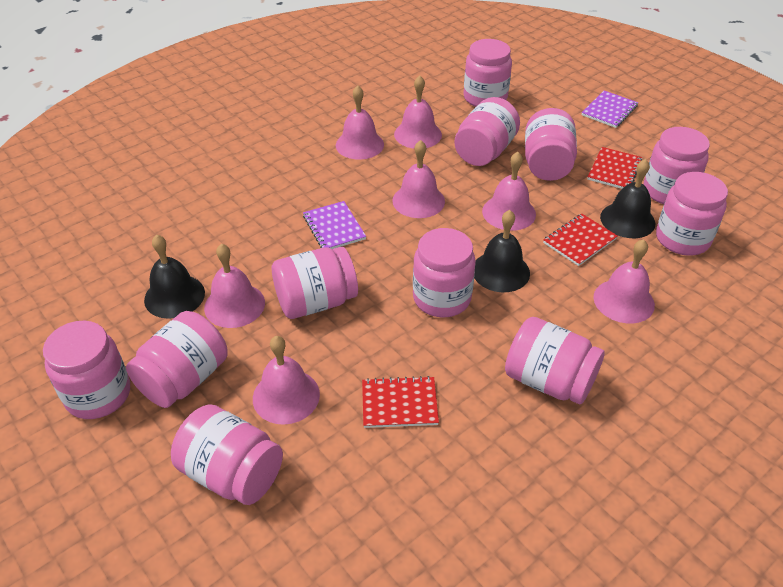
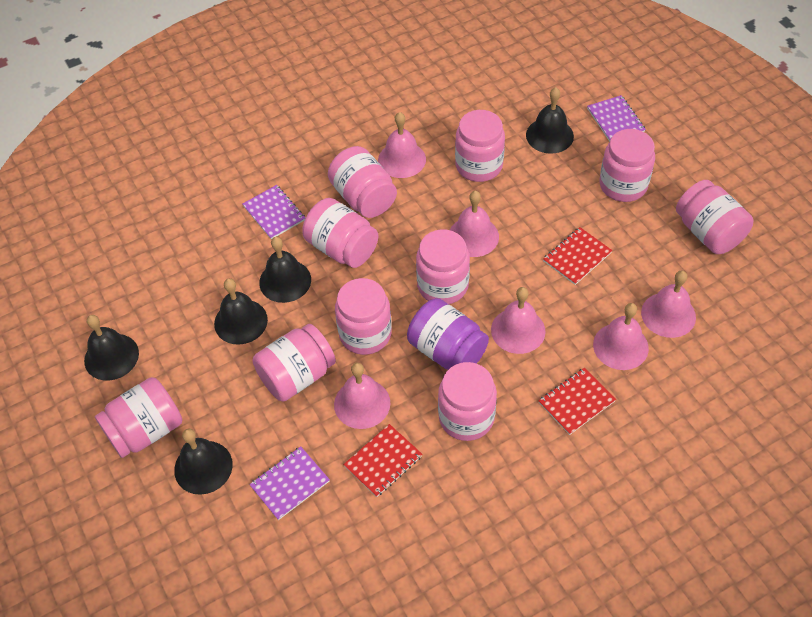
black bell: 3 -> 5
pink bell: 7 -> 6
pink jar: 11 -> 10
purple jar: 0 -> 1
purple notebook: 2 -> 3

